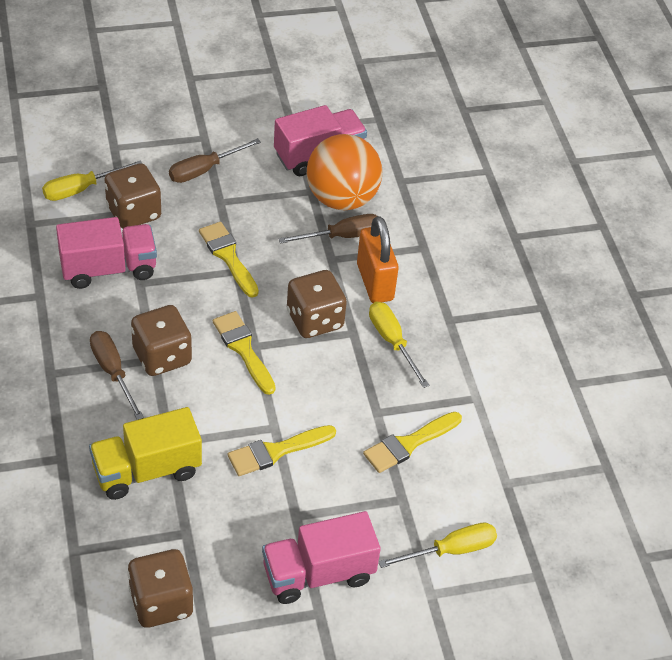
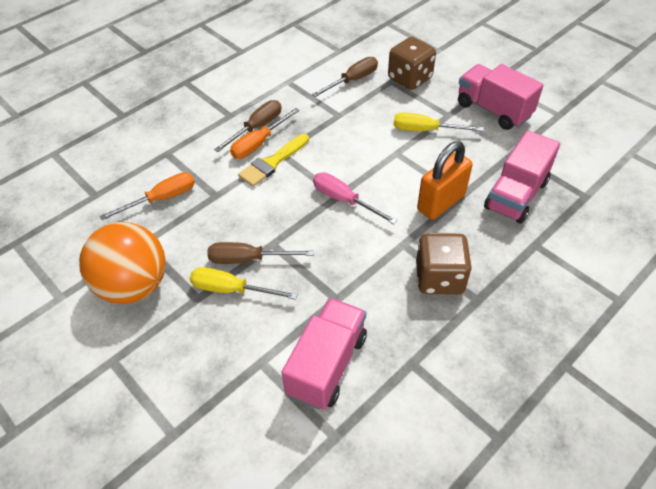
brown dice: 4 -> 2
orange screwdriver: 0 -> 2
pink screwdriver: 0 -> 1
yellow brush: 4 -> 1
yellow screwdriver: 3 -> 2
yellow truck: 1 -> 0

